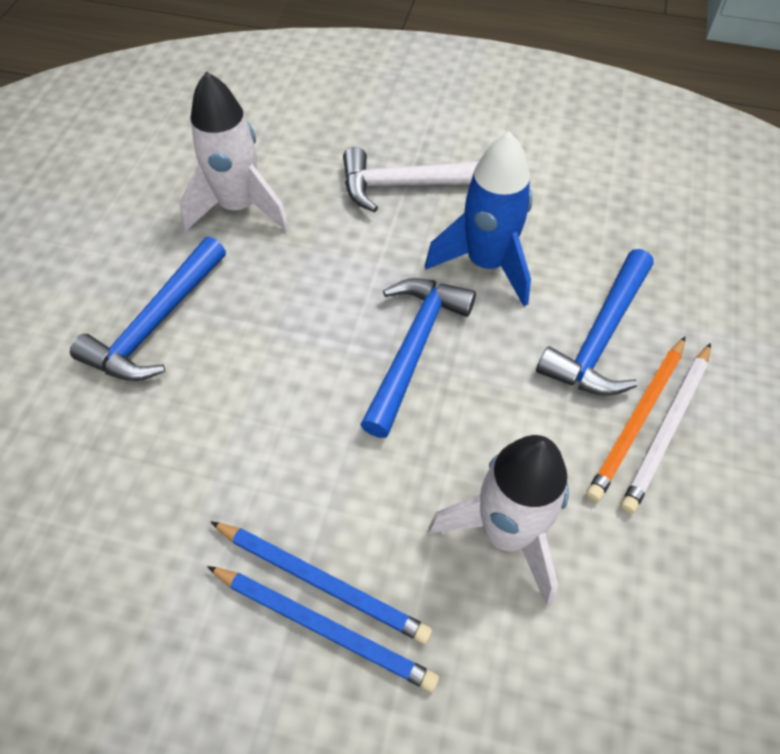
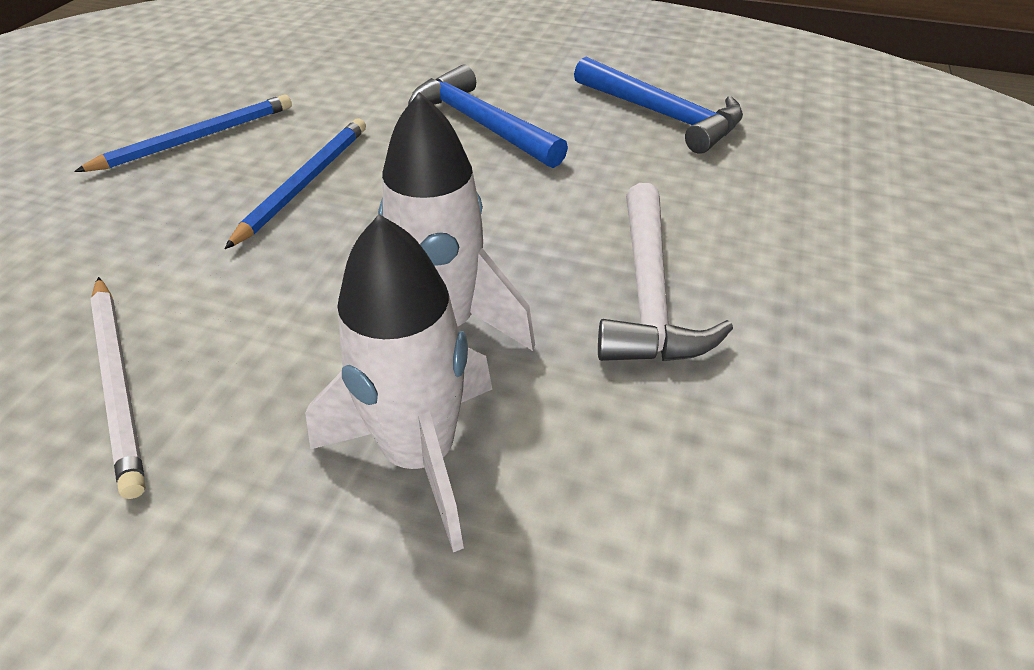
blue hammer: 3 -> 2
blue rocket: 1 -> 0
orange pencil: 1 -> 0

